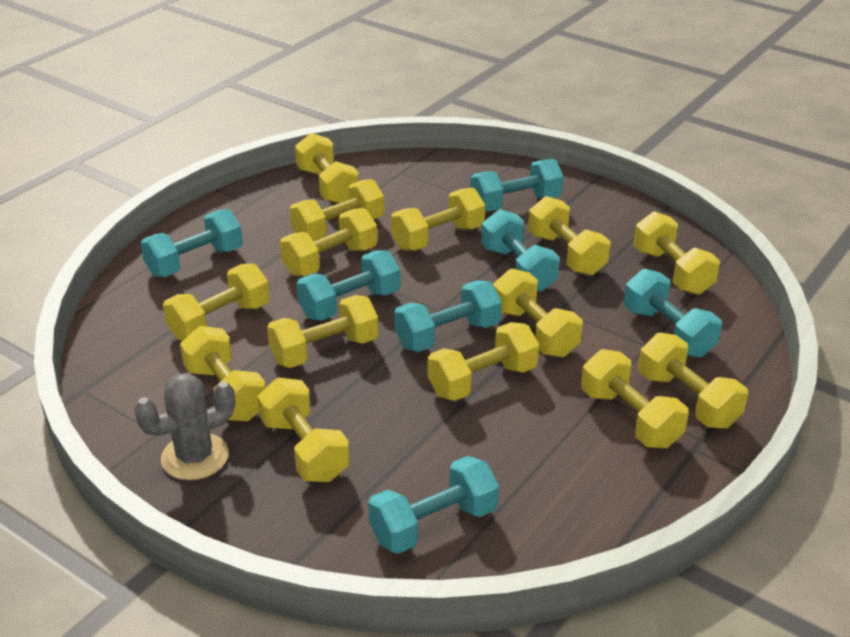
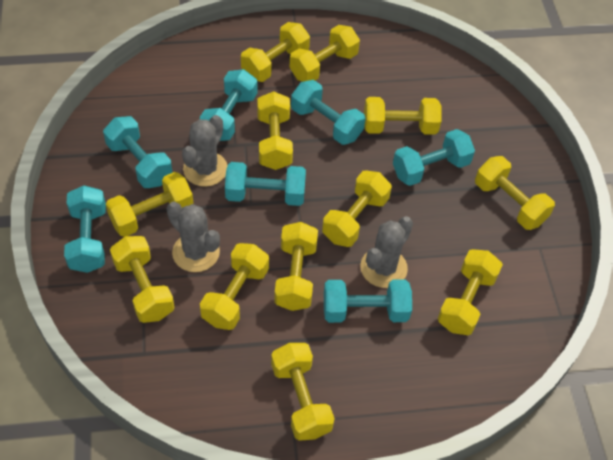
grey cactus: 1 -> 3
yellow dumbbell: 14 -> 12

